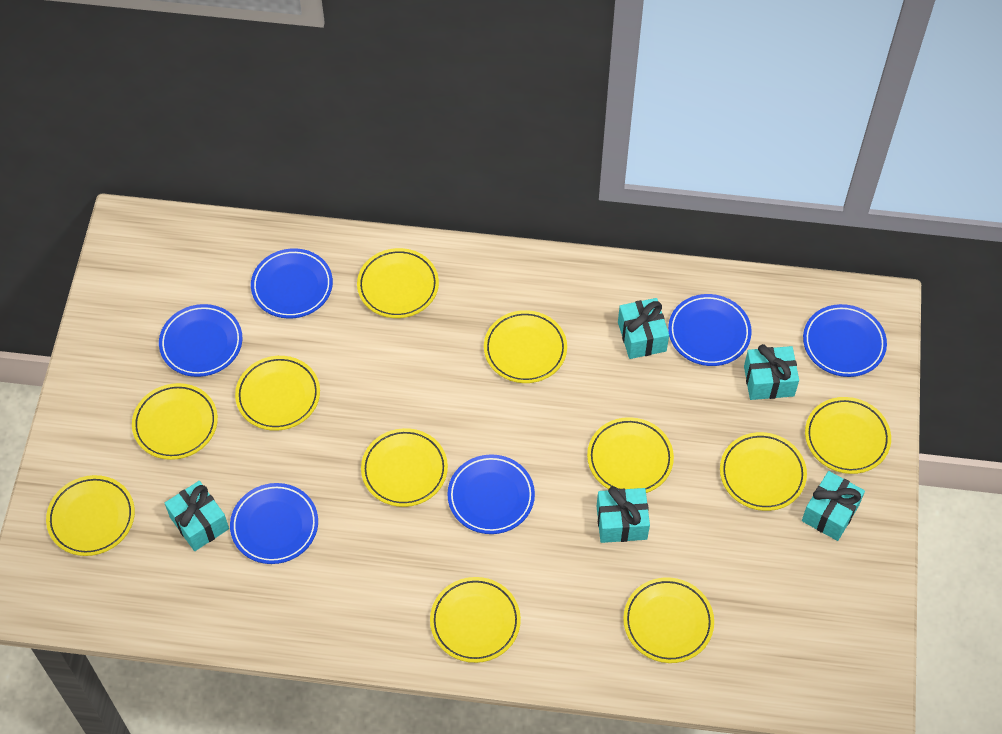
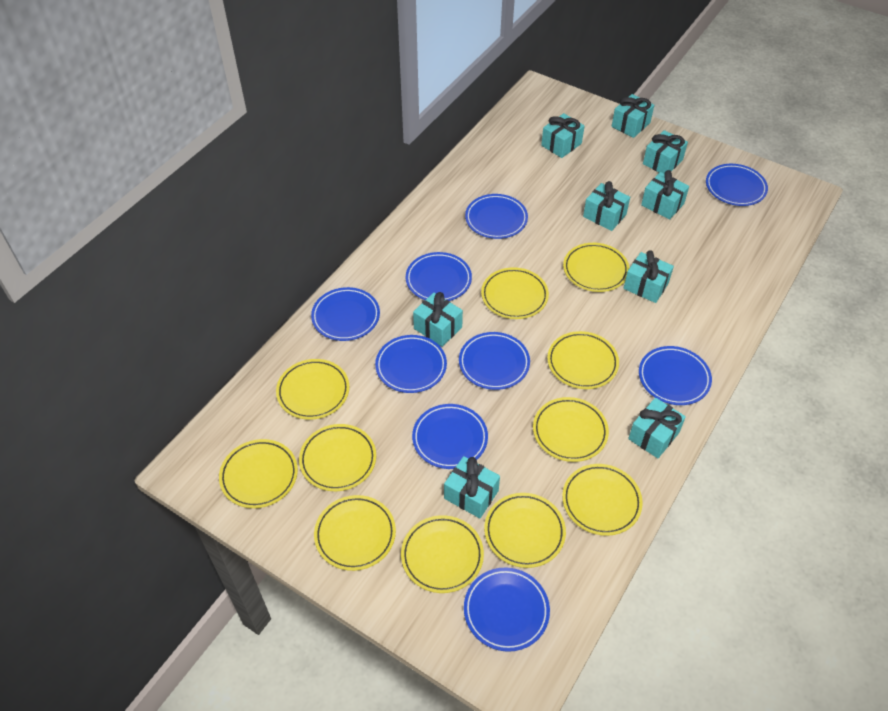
blue plate: 6 -> 9
turquoise gift: 5 -> 9

